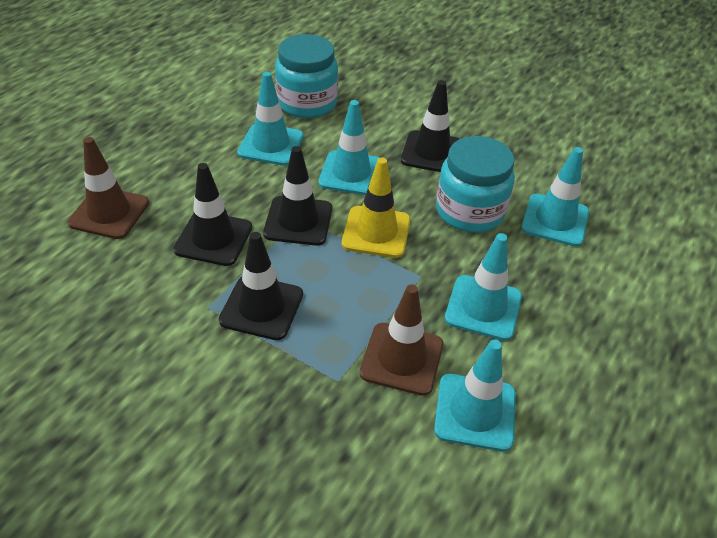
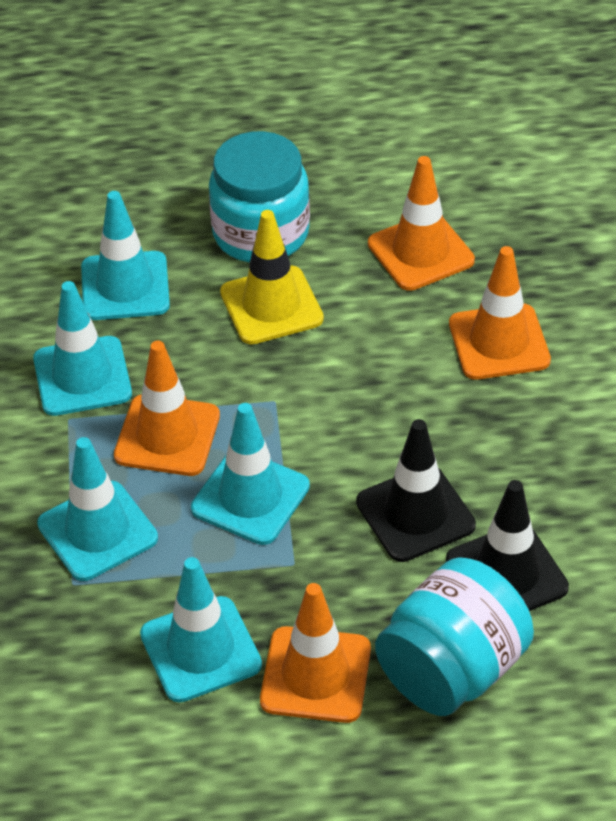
black traffic cone: 4 -> 2
brown traffic cone: 2 -> 0
orange traffic cone: 0 -> 4

